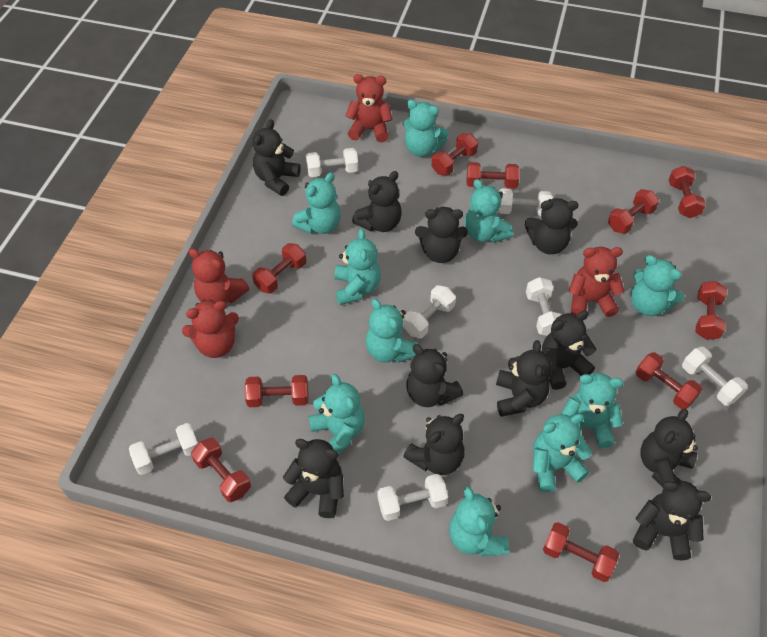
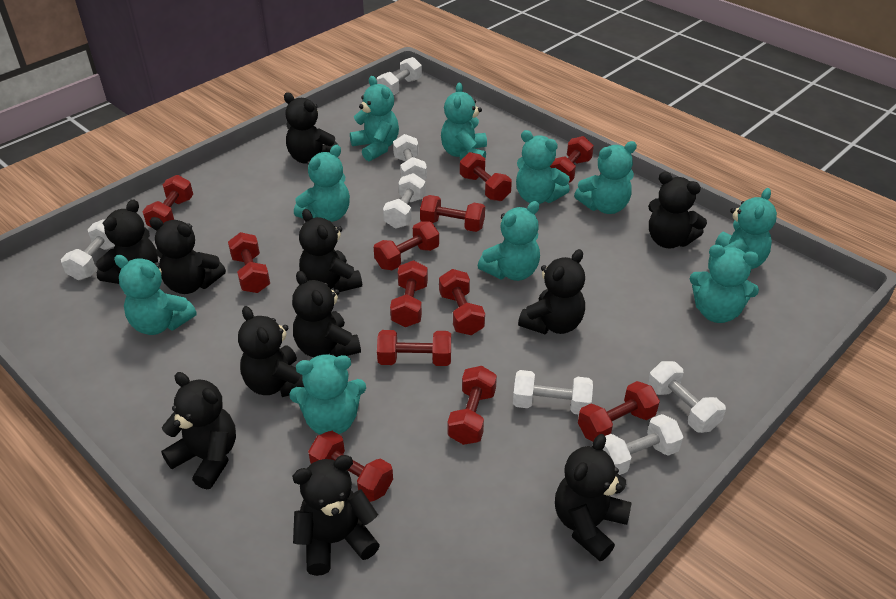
red dumbbell: 10 -> 12
red teddy bear: 4 -> 0

